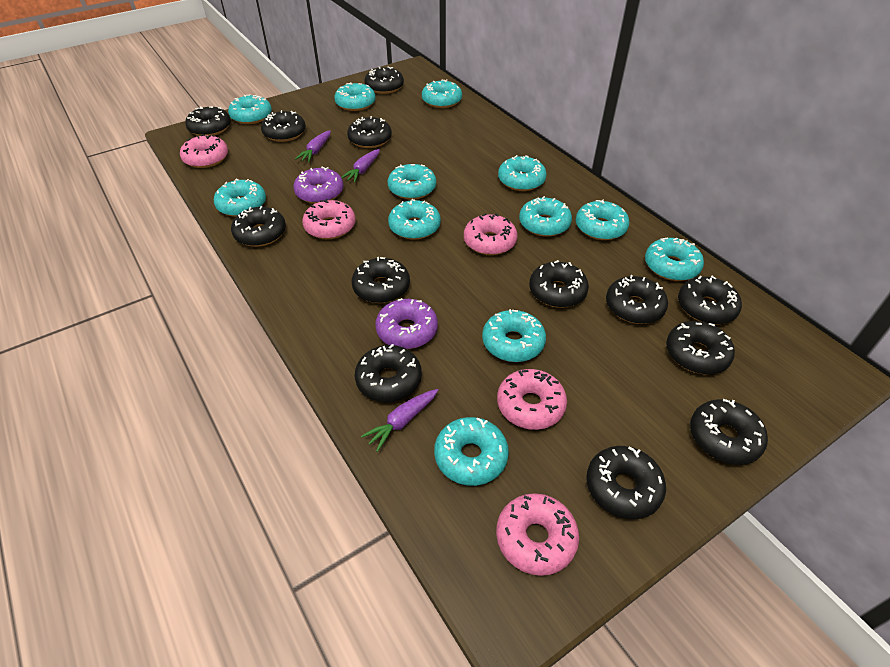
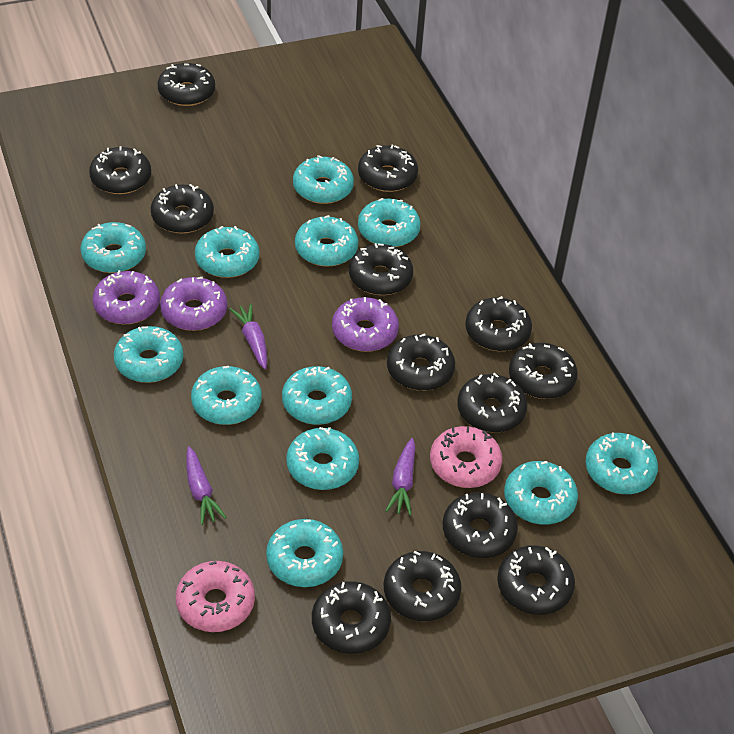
pink donut: 5 -> 2
purple donut: 2 -> 3

